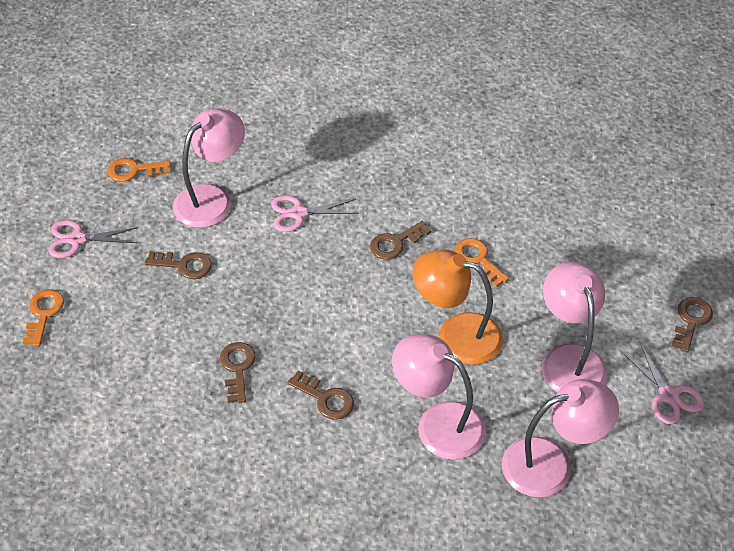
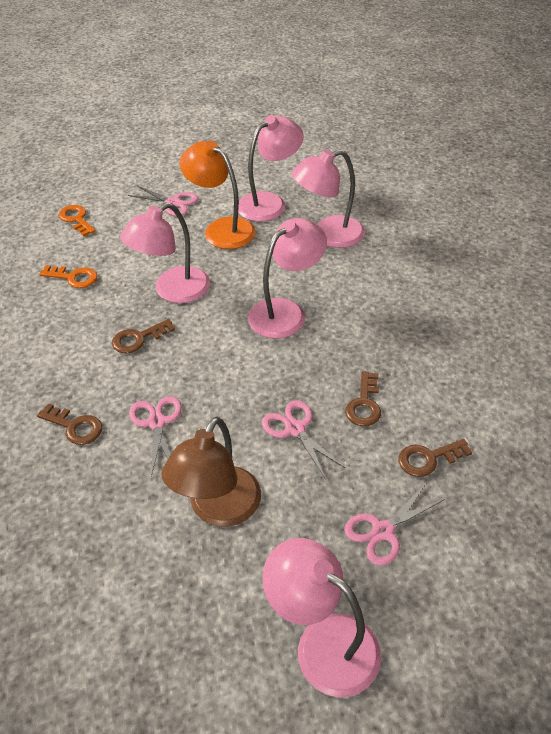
brown key: 5 -> 4
brown lamp: 0 -> 1
orange key: 3 -> 2
pink lamp: 4 -> 5
pink scissors: 3 -> 4

